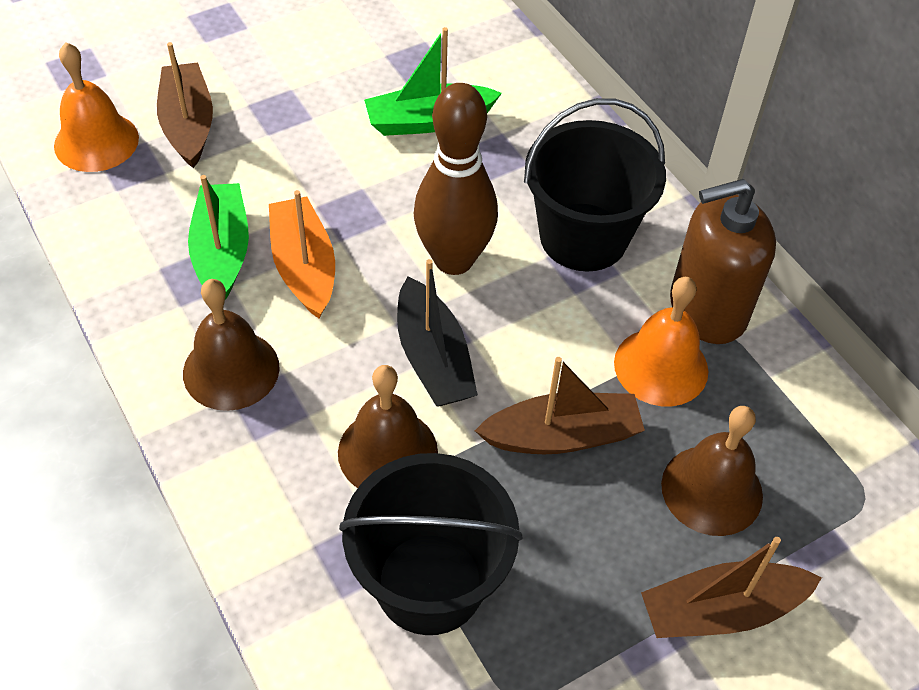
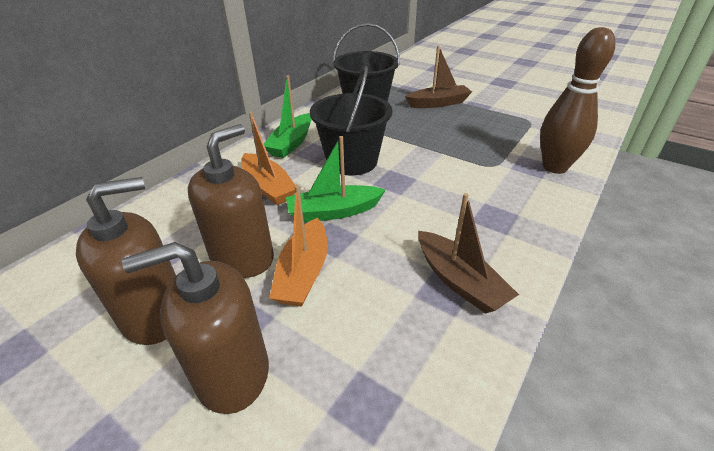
black boat: 1 -> 0
brown bell: 3 -> 0
brown boat: 3 -> 2
brown soap dispenser: 1 -> 3
orange bell: 2 -> 0
orange boat: 1 -> 2

